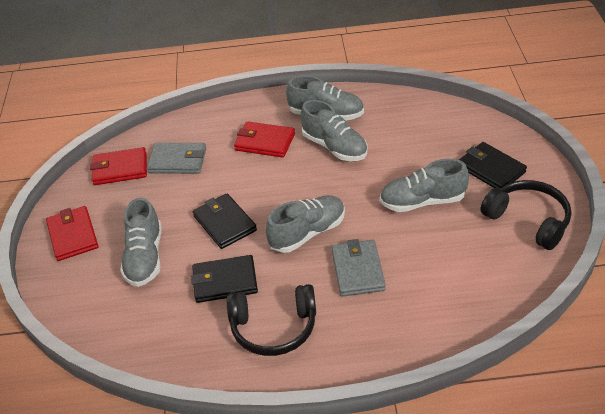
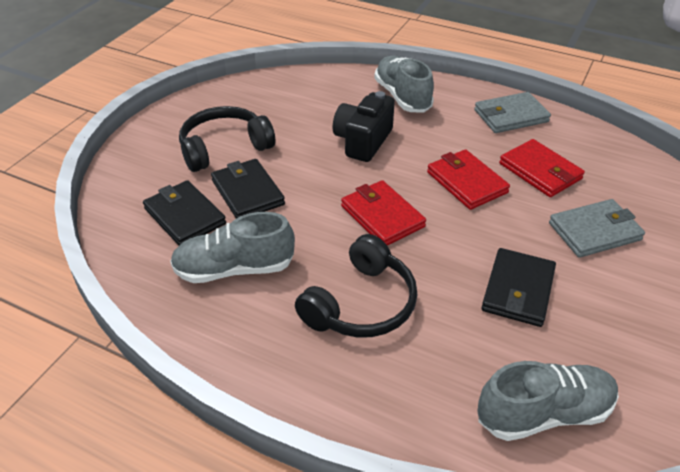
black camera: 0 -> 1
grey shoe: 5 -> 3

